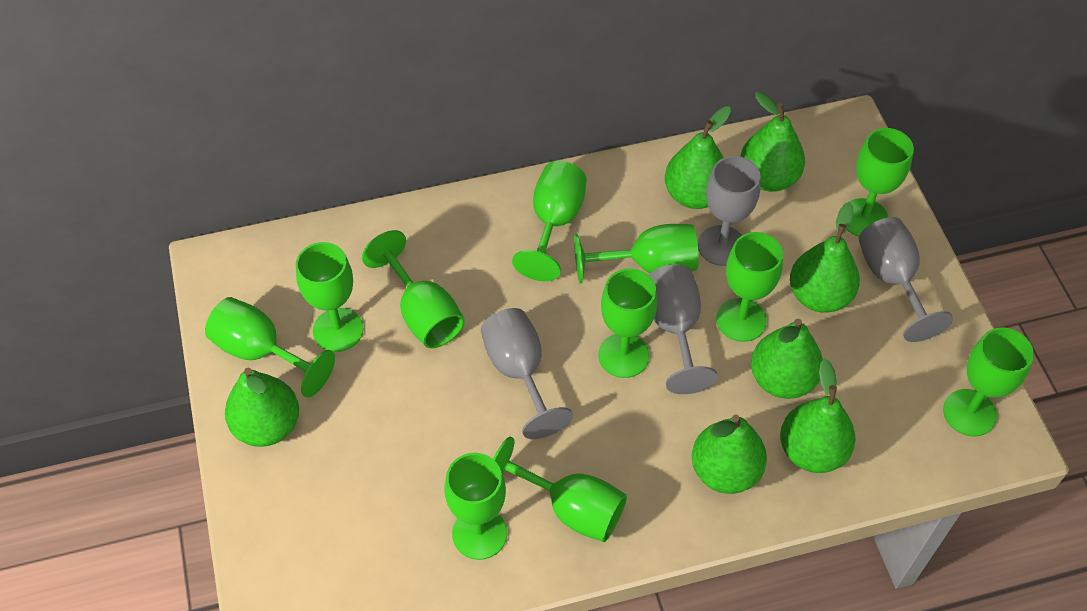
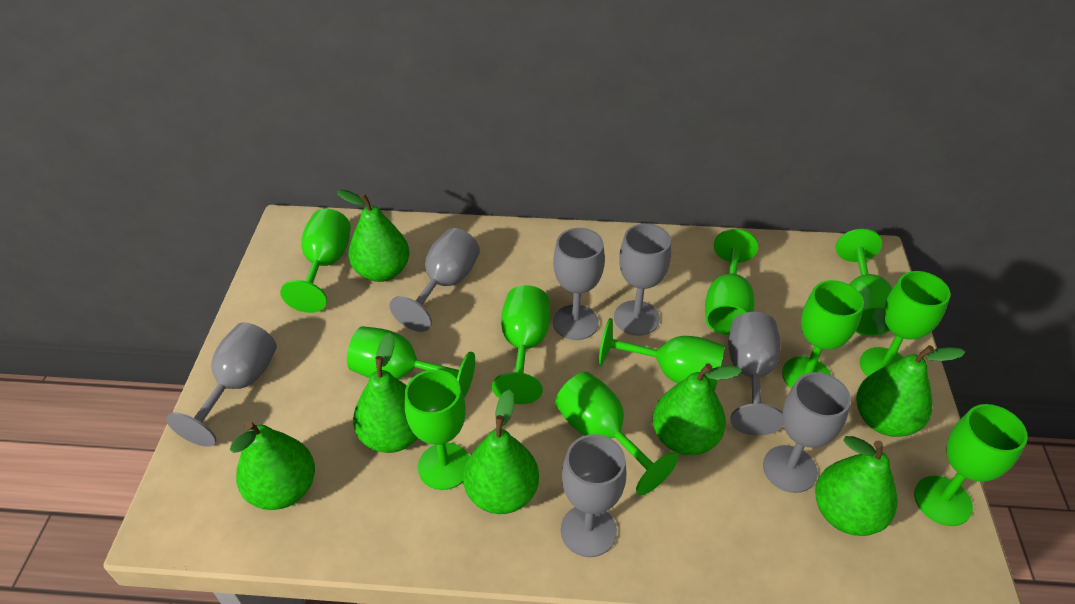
grey goblet: 4 -> 7

